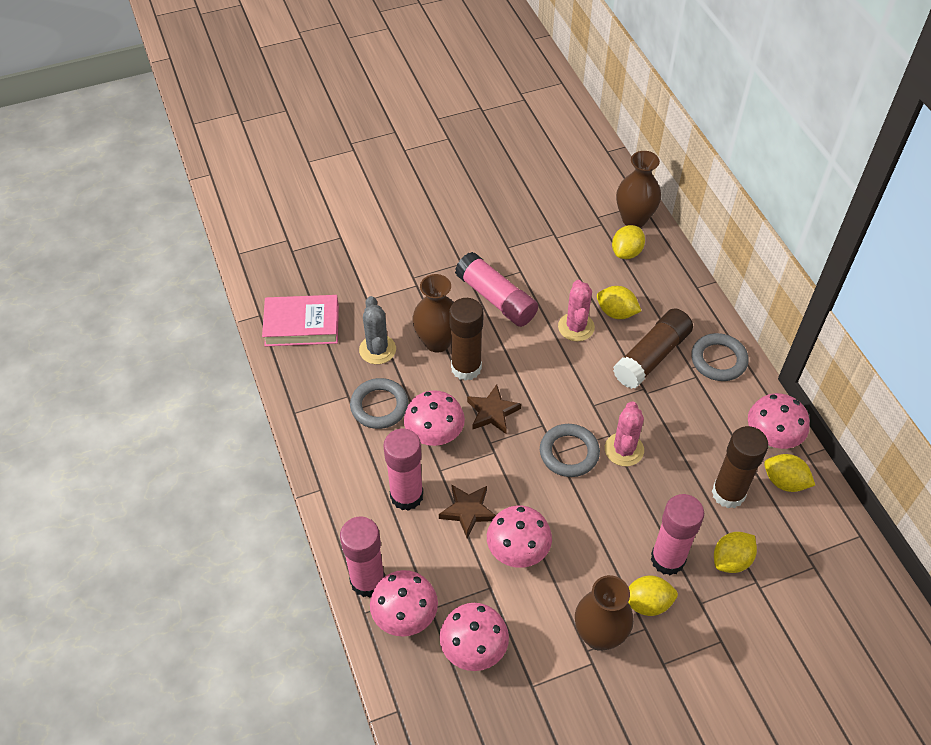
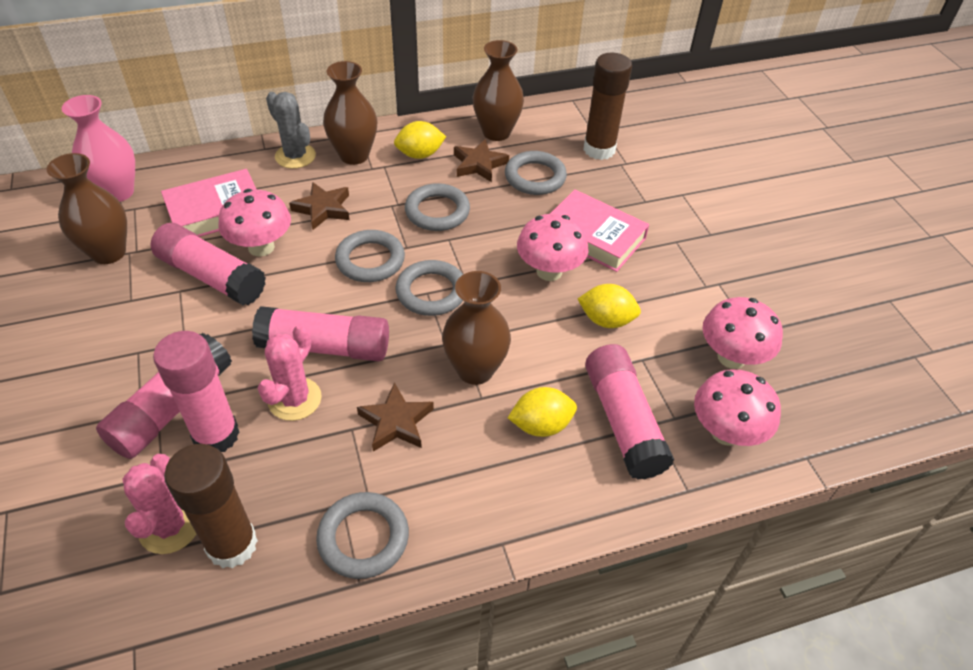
brown glue stick: 3 -> 2
brown star: 2 -> 3
brown vase: 3 -> 4
grey ring: 3 -> 5
pink book: 1 -> 2
pink glue stick: 4 -> 5
pink mushroom: 5 -> 4
pink vase: 0 -> 1
yellow lemon: 5 -> 3

